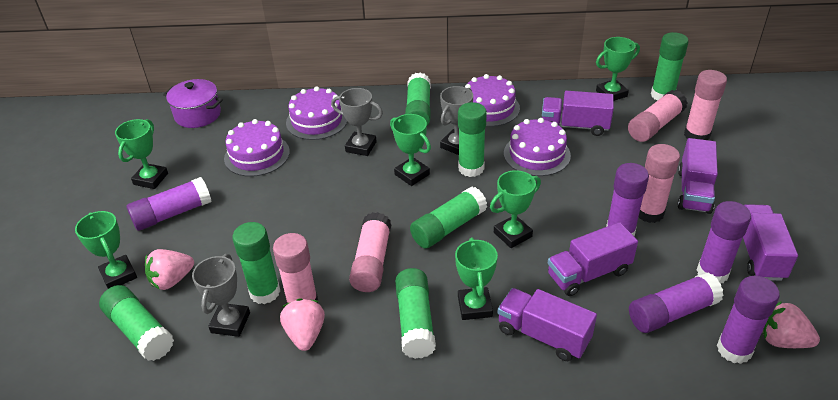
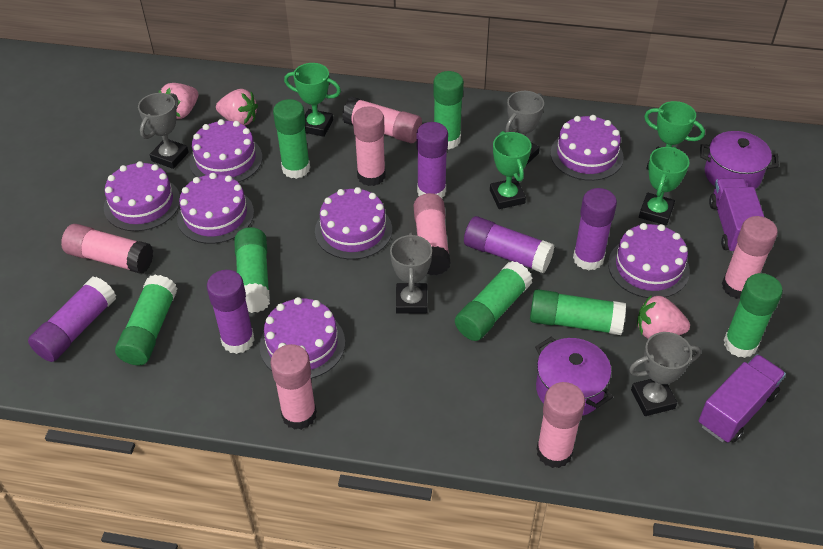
green trophy: 6 -> 4
grey trophy: 3 -> 4
pink glue stick: 5 -> 7
purple cake: 4 -> 7
purple pot: 1 -> 2
purple truck: 5 -> 2

